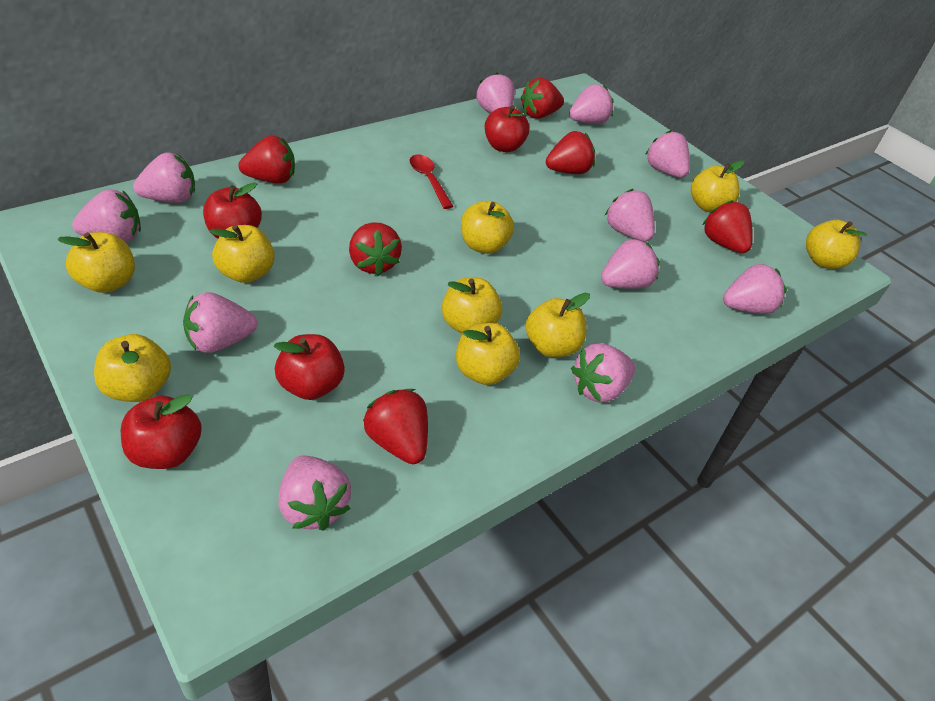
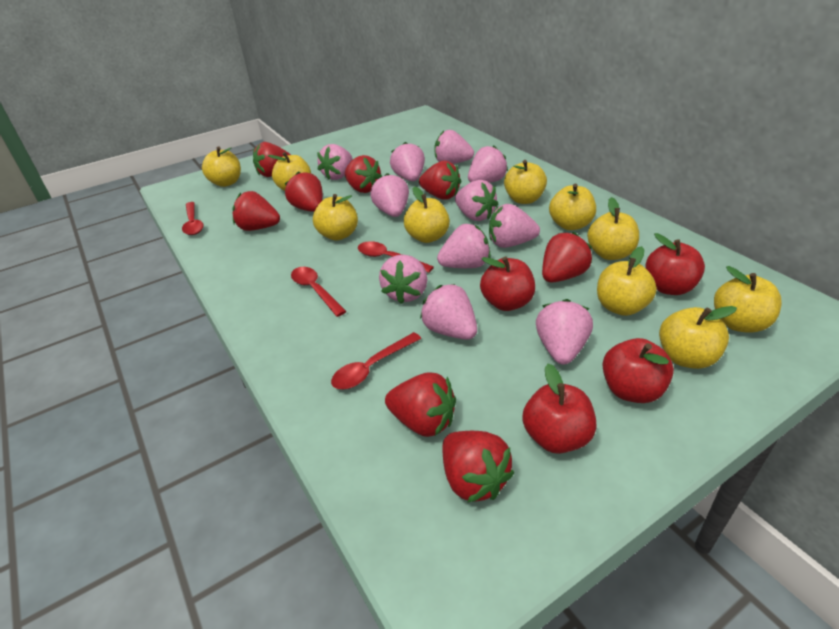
red spoon: 1 -> 4
red strawberry: 6 -> 8
yellow apple: 9 -> 10

